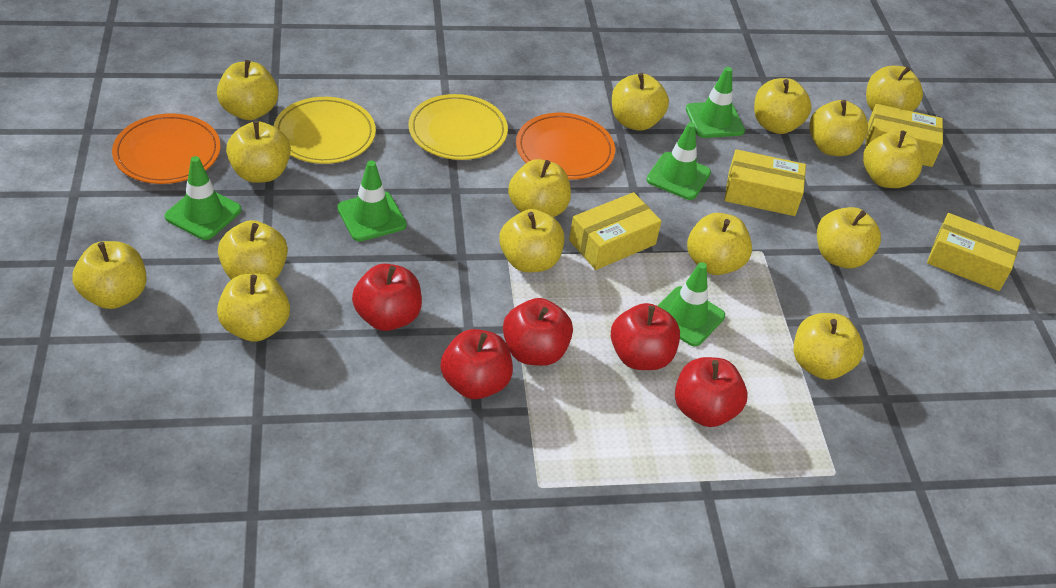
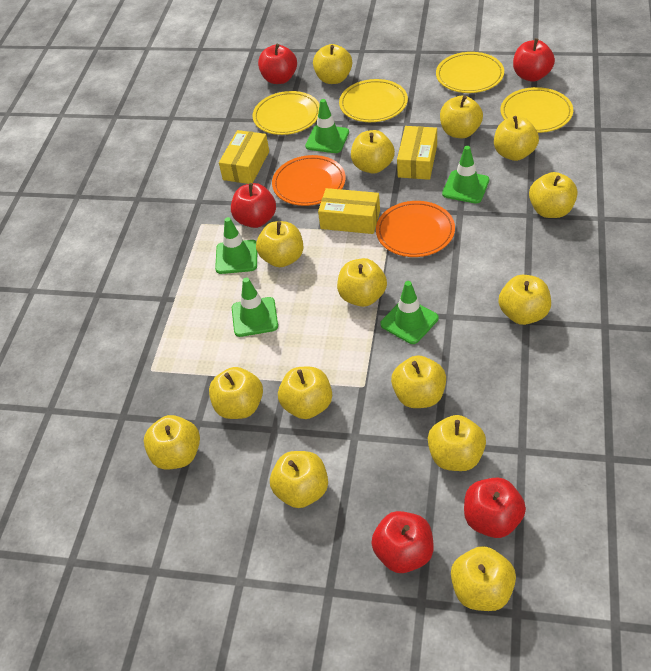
yellow box: 4 -> 3
yellow plate: 2 -> 4

